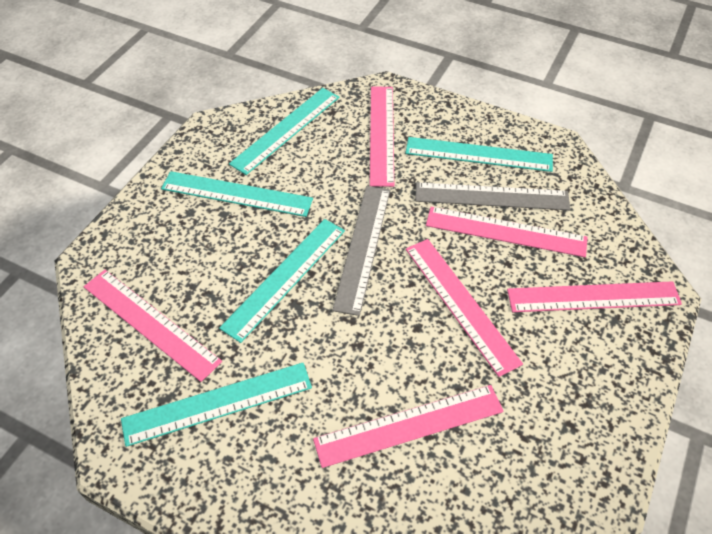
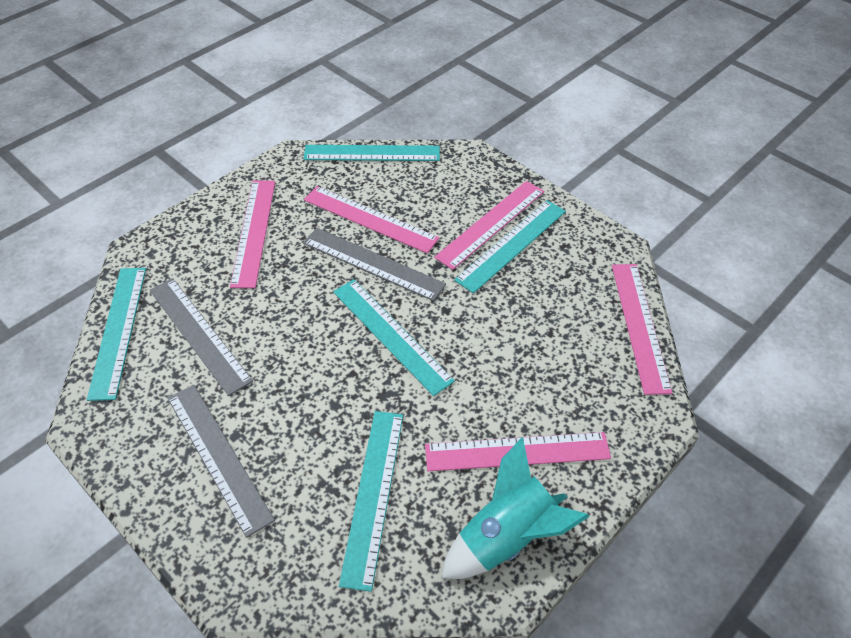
grey ruler: 2 -> 3
pink ruler: 6 -> 5
turquoise rocket: 0 -> 1

